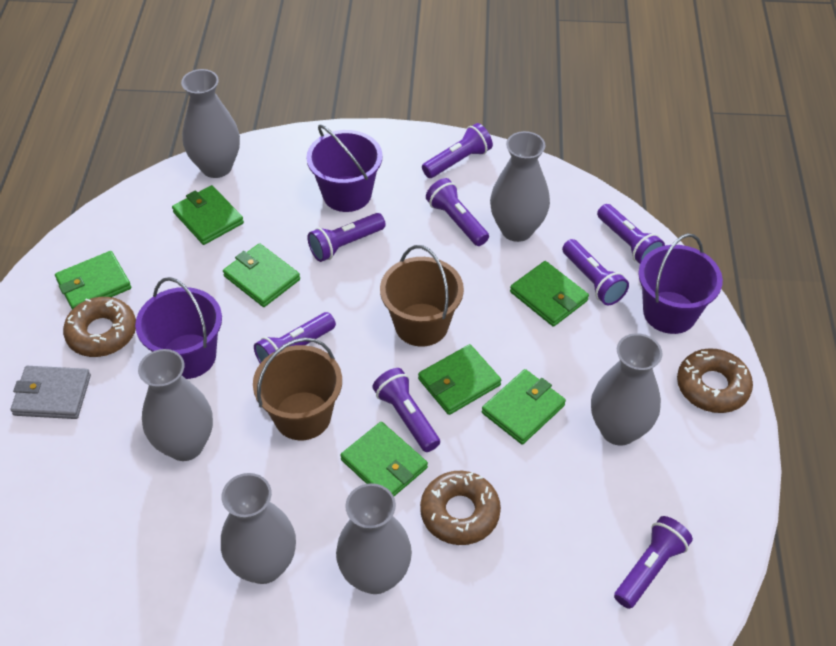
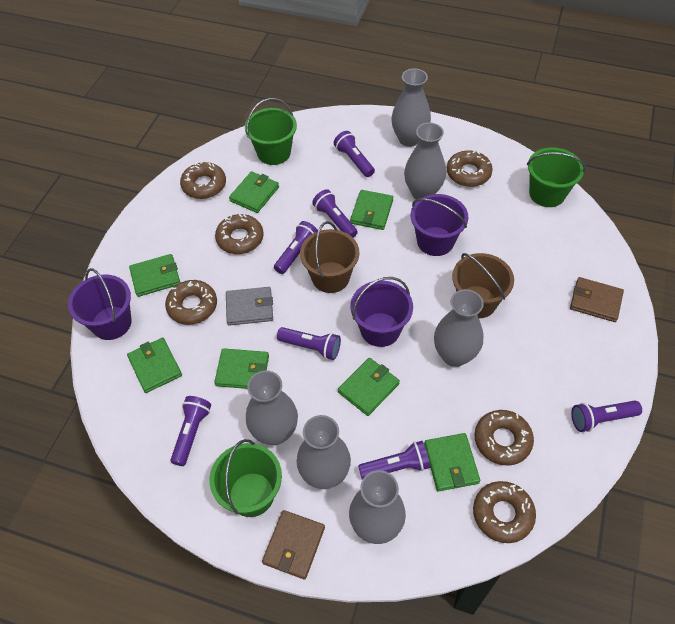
brown donut: 3 -> 6
brown wallet: 0 -> 2
green bucket: 0 -> 3
purple flashlight: 8 -> 7

